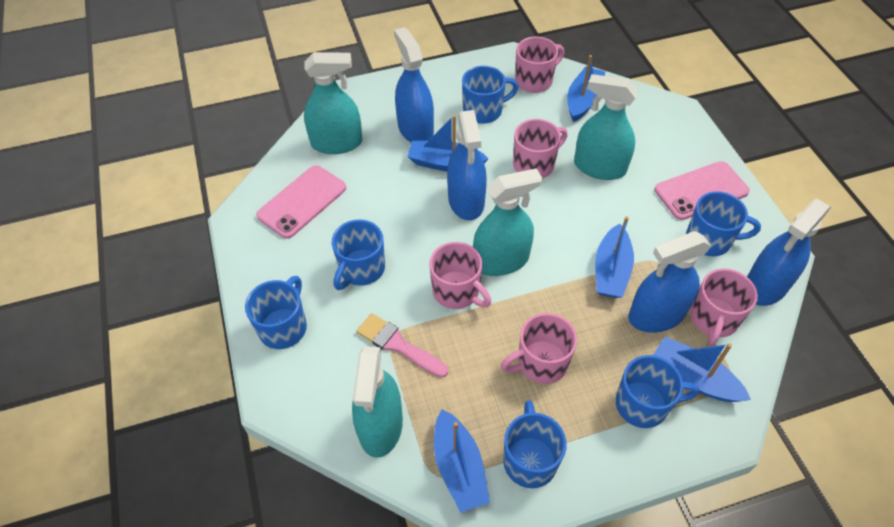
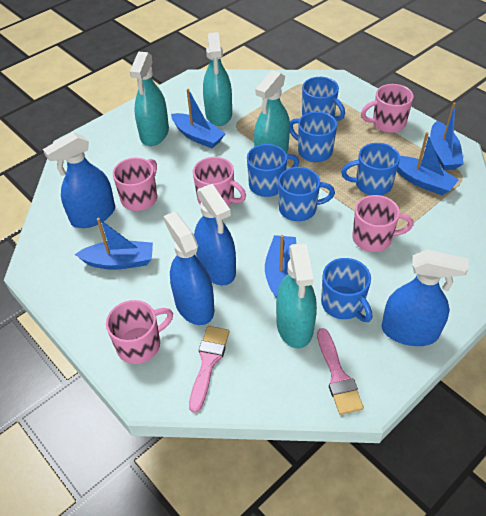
pink brush: 1 -> 2
pink phone: 2 -> 0

